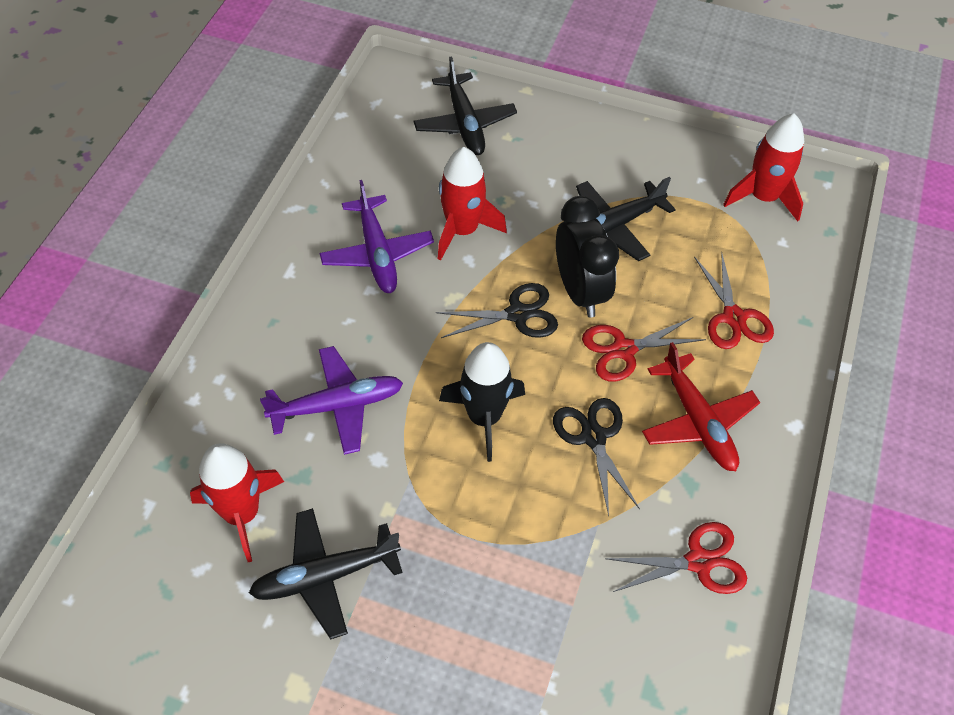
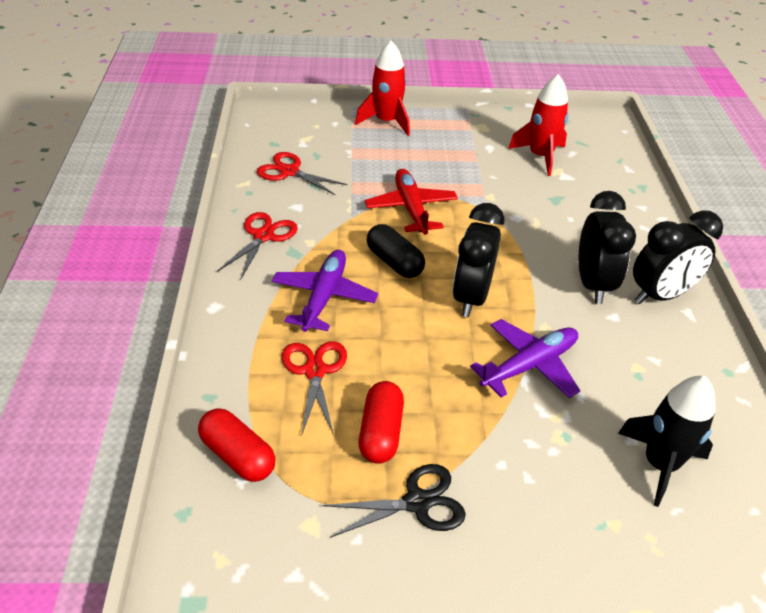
black capsule: 0 -> 1
black clock: 1 -> 3
black plane: 3 -> 0
black scissors: 2 -> 1
red capsule: 0 -> 2
red rocket: 3 -> 2

